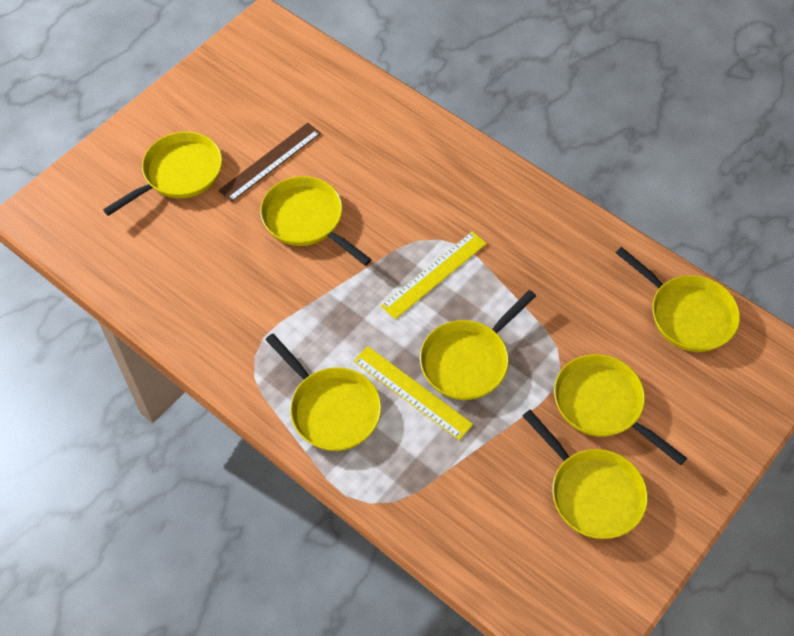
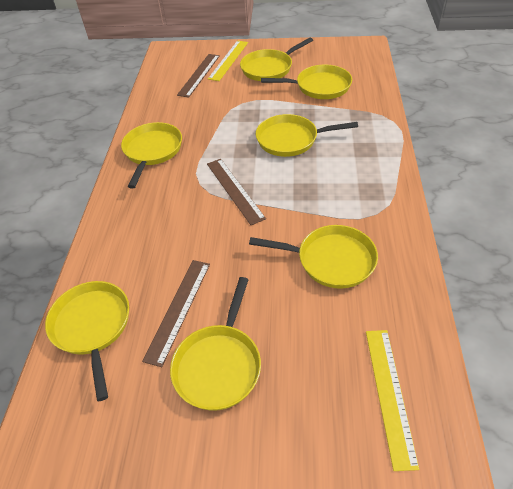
brown ruler: 1 -> 3

